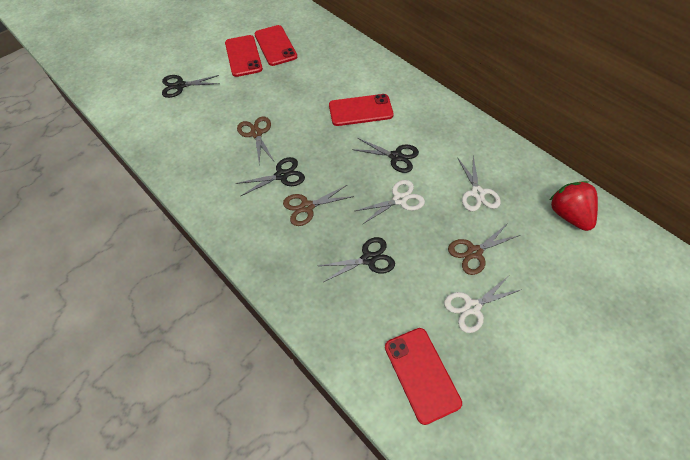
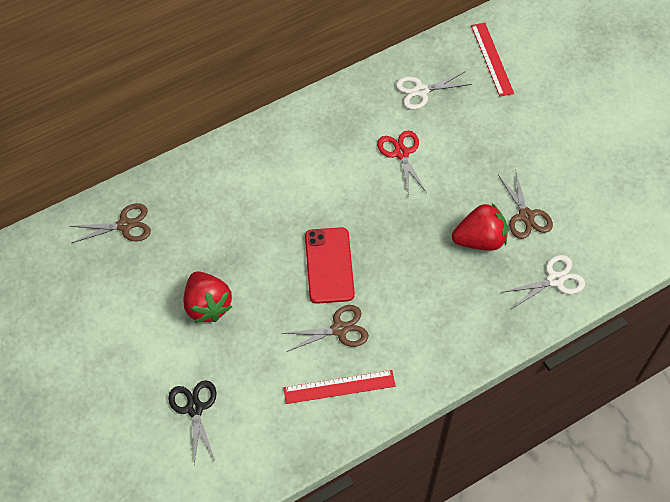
black scissors: 4 -> 1
red phone: 4 -> 1
red ruler: 0 -> 2
red scissors: 0 -> 1
red strawberry: 1 -> 2
white scissors: 3 -> 2

